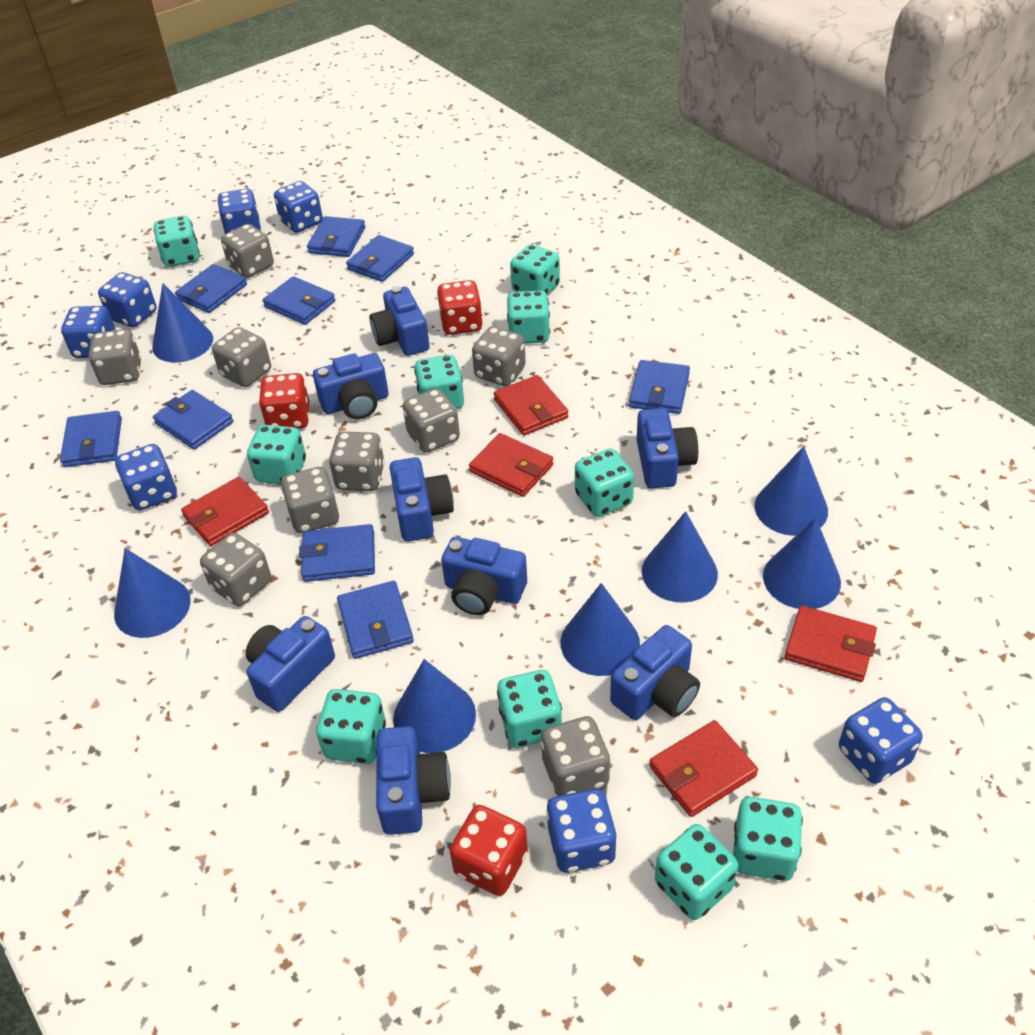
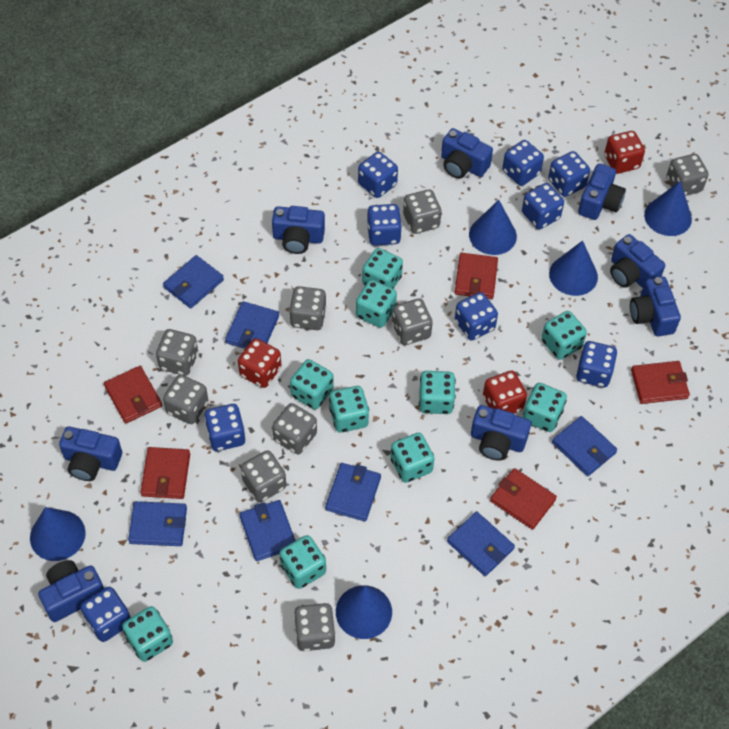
blue cone: 7 -> 5
blue dice: 7 -> 9
blue wallet: 9 -> 7

